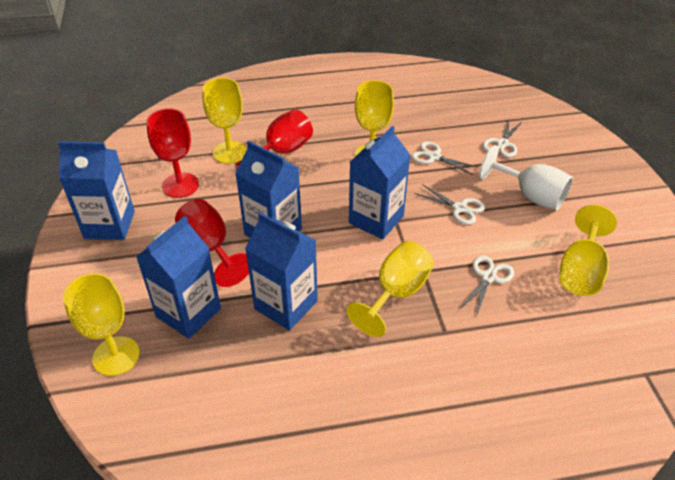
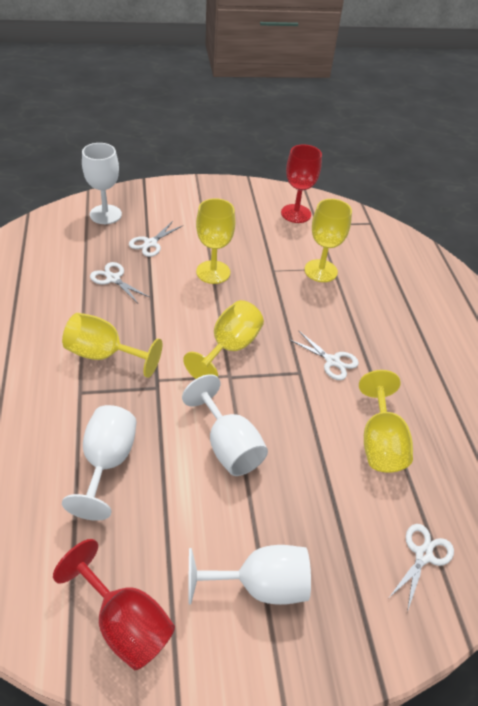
blue carton: 5 -> 0
red goblet: 3 -> 2
white goblet: 1 -> 4

